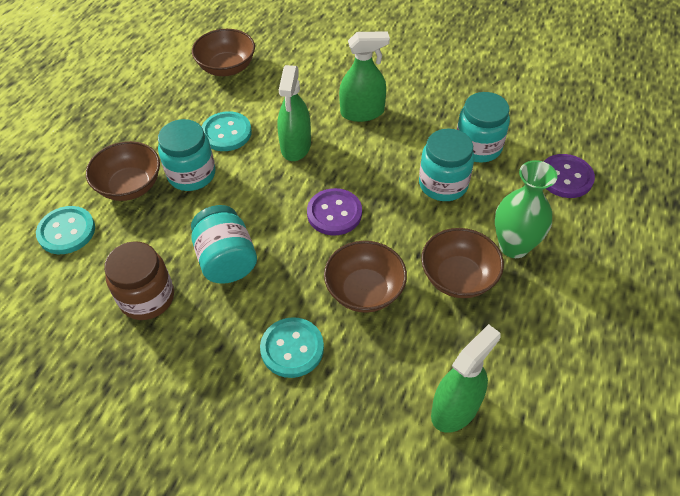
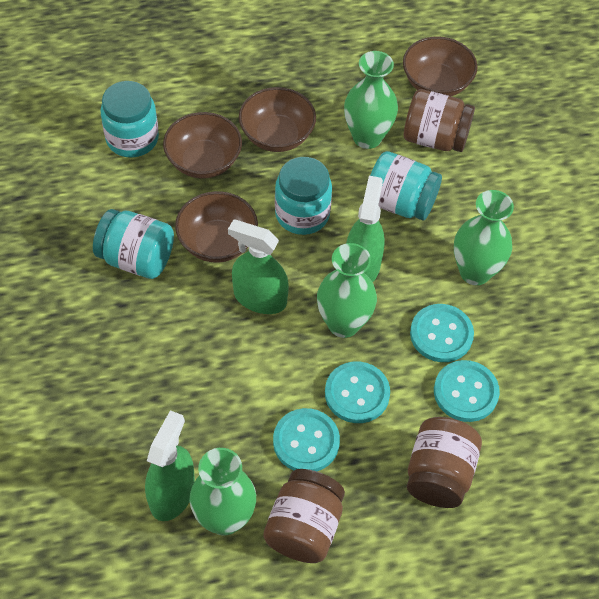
brown jar: 1 -> 3
green vase: 1 -> 4
purple button: 2 -> 0
turquoise button: 3 -> 4

